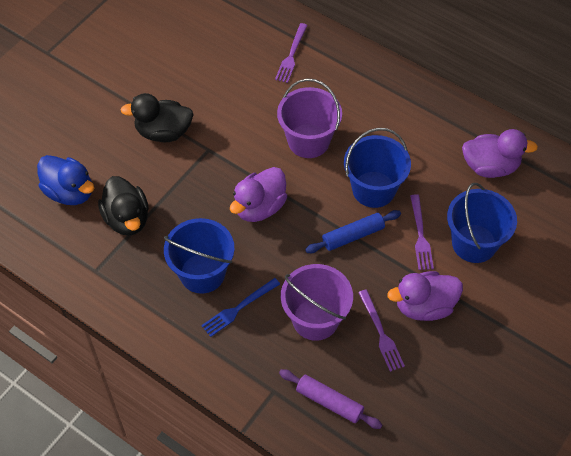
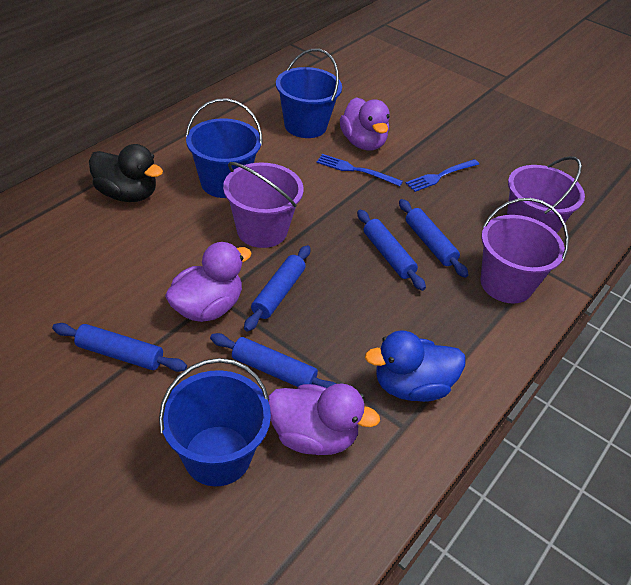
black duck: 2 -> 1
blue fork: 1 -> 2
blue rolling pin: 1 -> 5
purple bucket: 2 -> 3
purple fork: 3 -> 0
purple rolling pin: 1 -> 0

